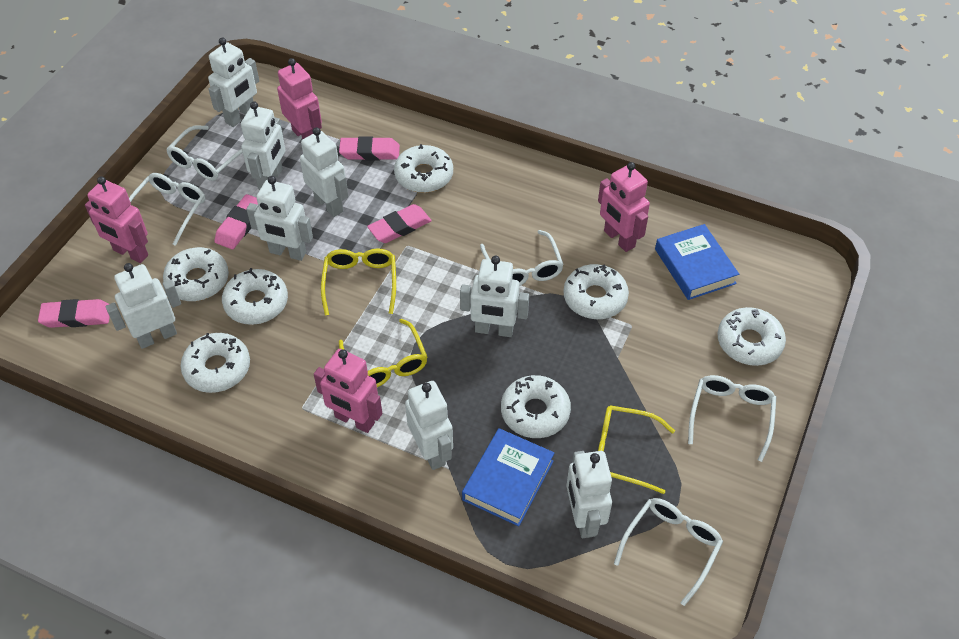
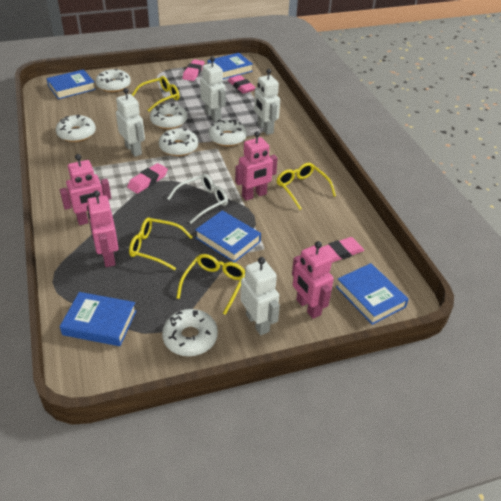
blue book: 2 -> 5
white donut: 7 -> 6
white glasses: 5 -> 1
white robot: 8 -> 4
yellow glasses: 3 -> 4

